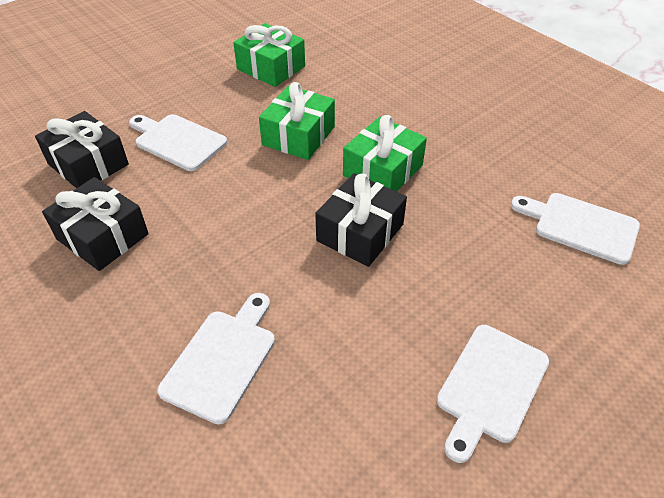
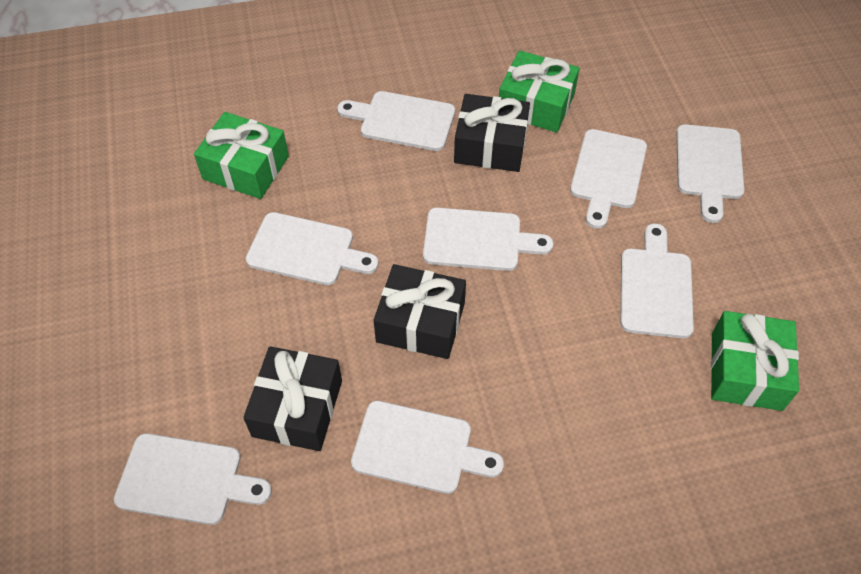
white cutting board: 4 -> 8

